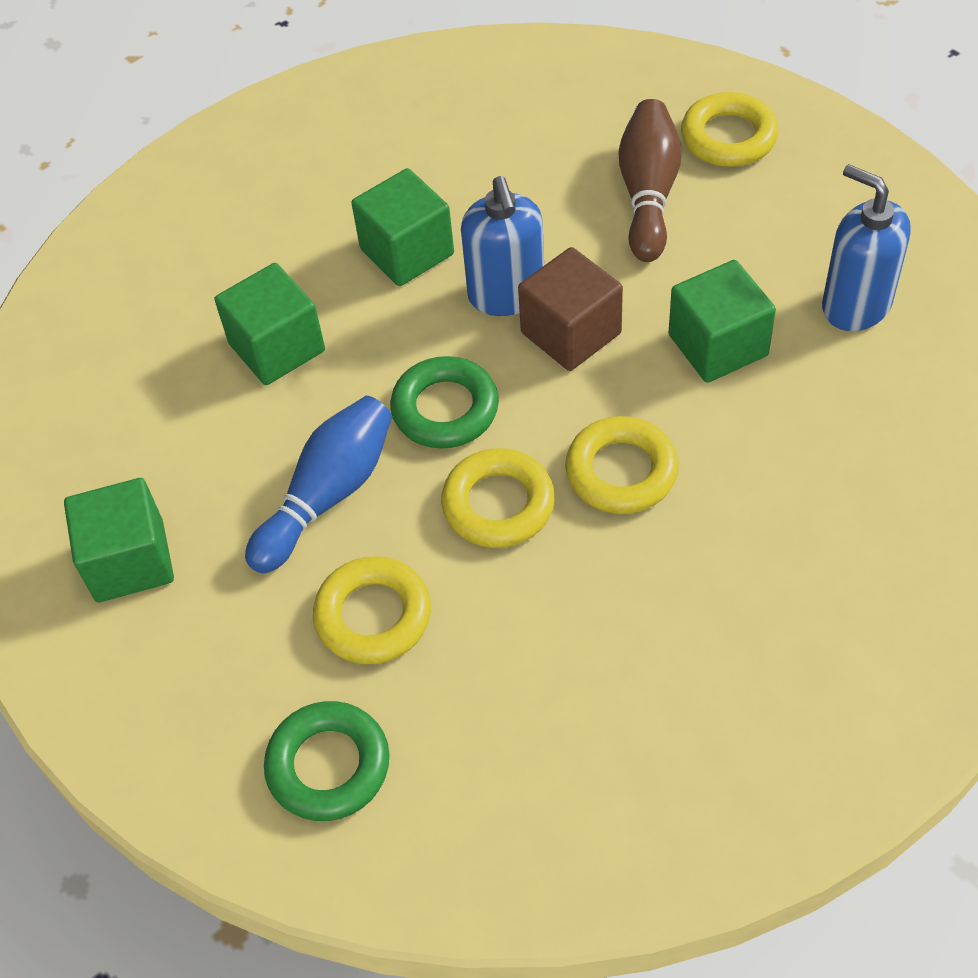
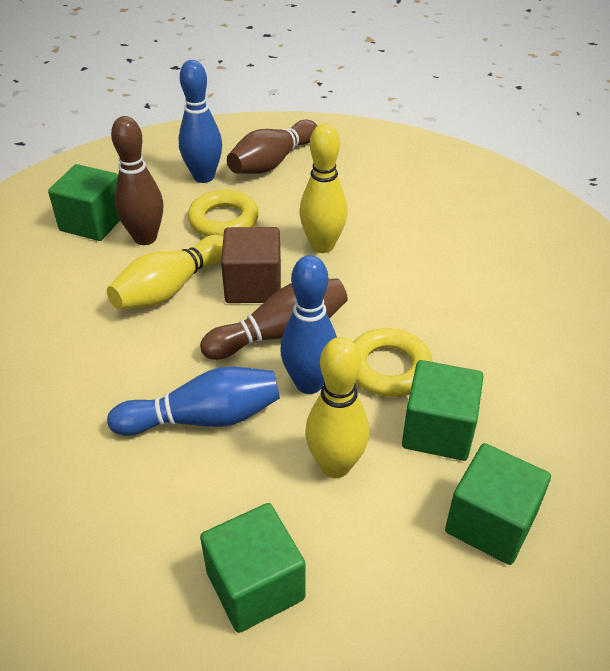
blue bowling pin: 1 -> 3
blue soap dispenser: 2 -> 0
brown bowling pin: 1 -> 3
green ring: 2 -> 0
yellow bowling pin: 0 -> 3
yellow ring: 4 -> 2

